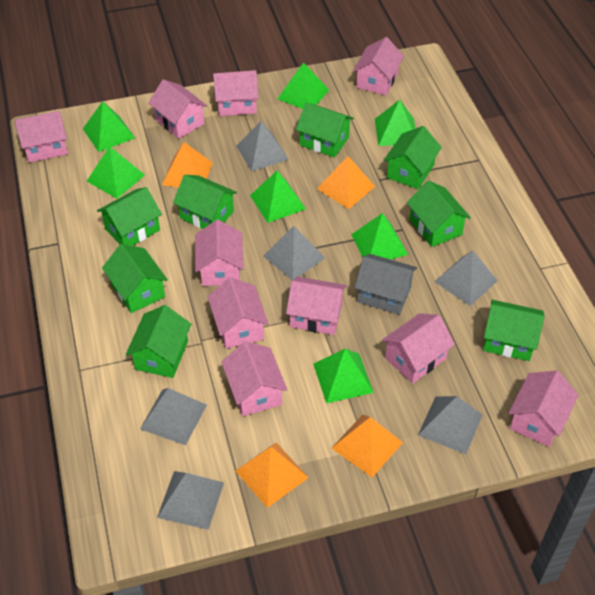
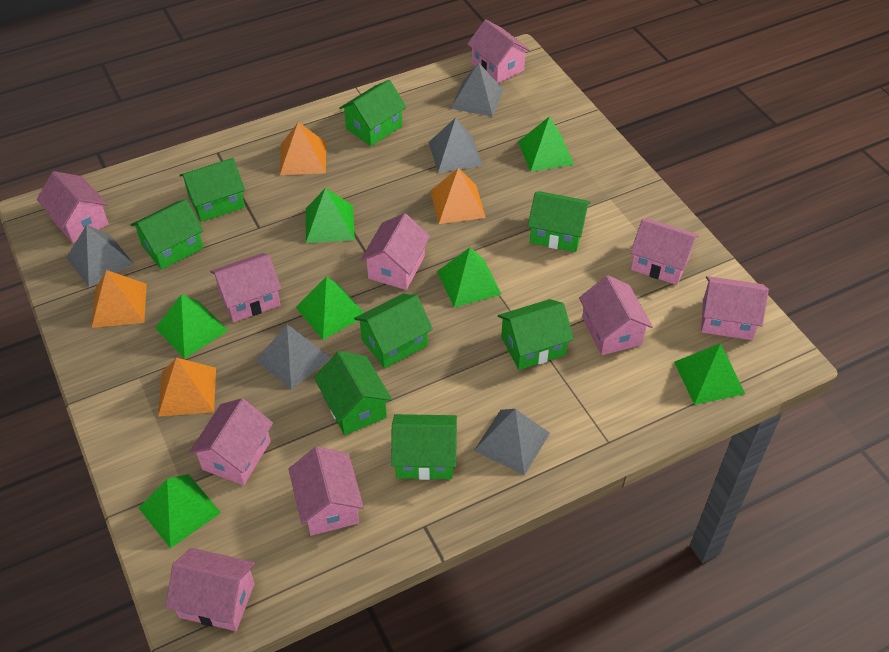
grey house: 1 -> 0
grey pyramid: 6 -> 5

